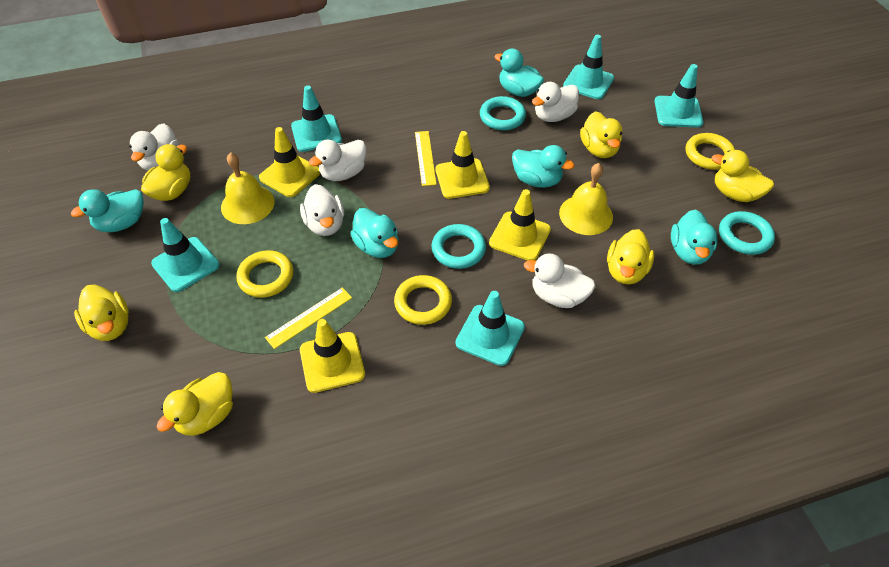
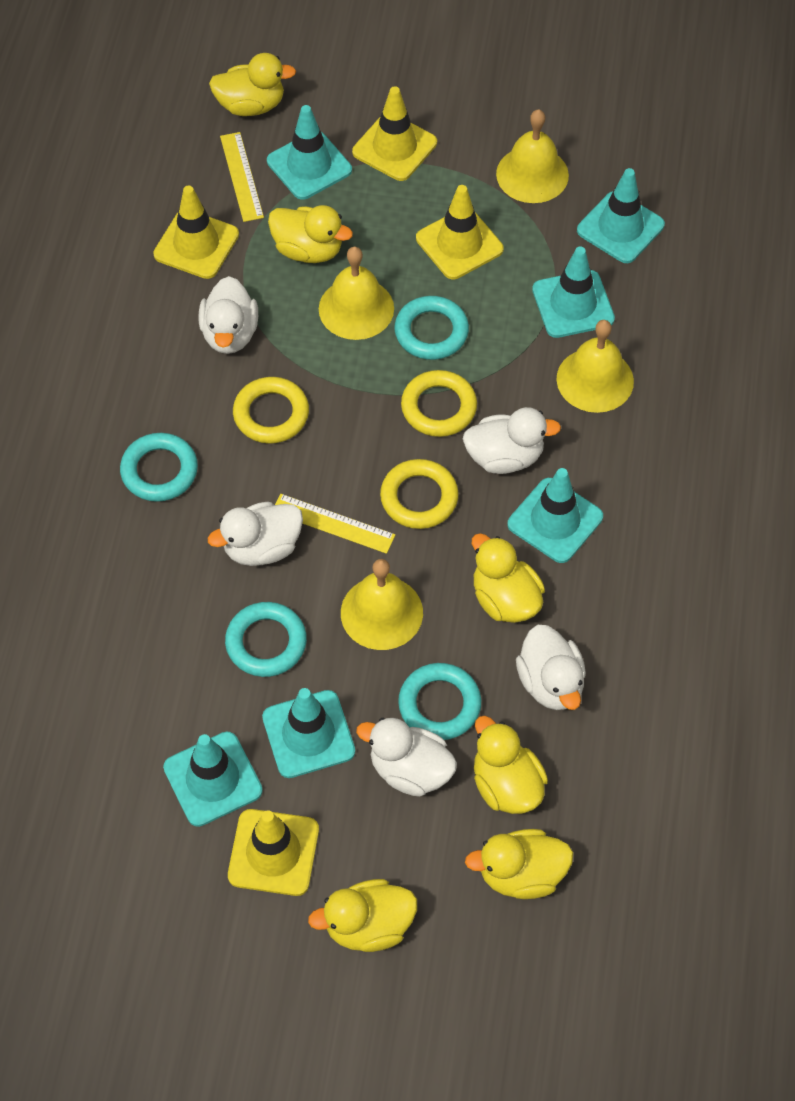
turquoise duck: 5 -> 0
turquoise ring: 3 -> 4
turquoise traffic cone: 5 -> 6
yellow bell: 2 -> 4

